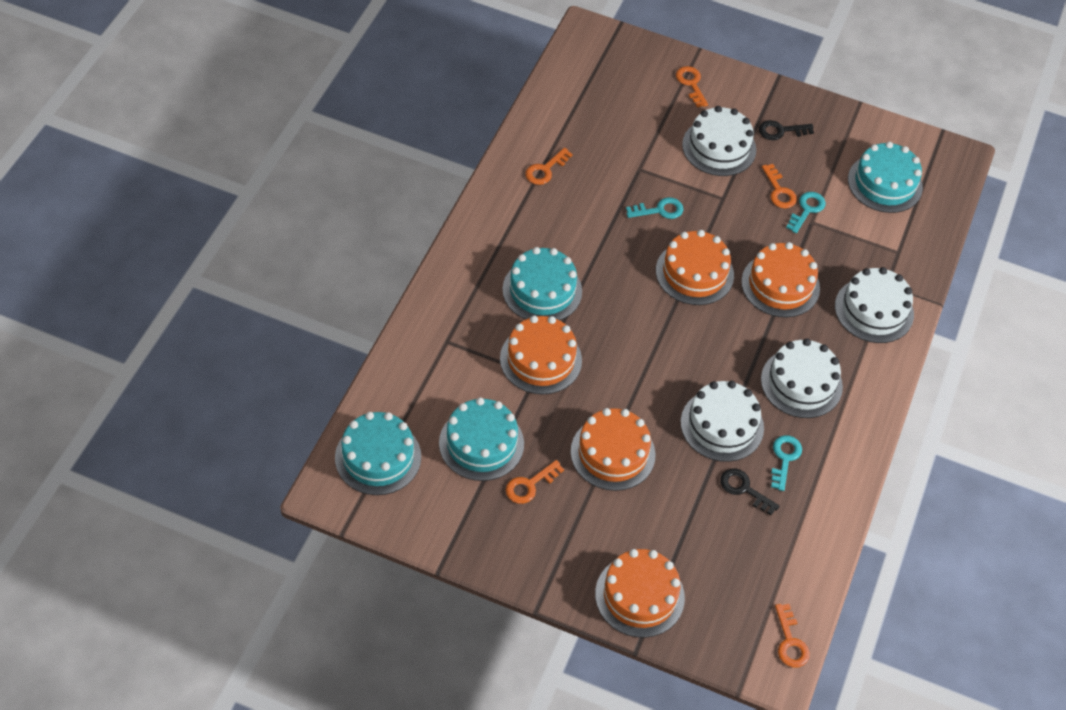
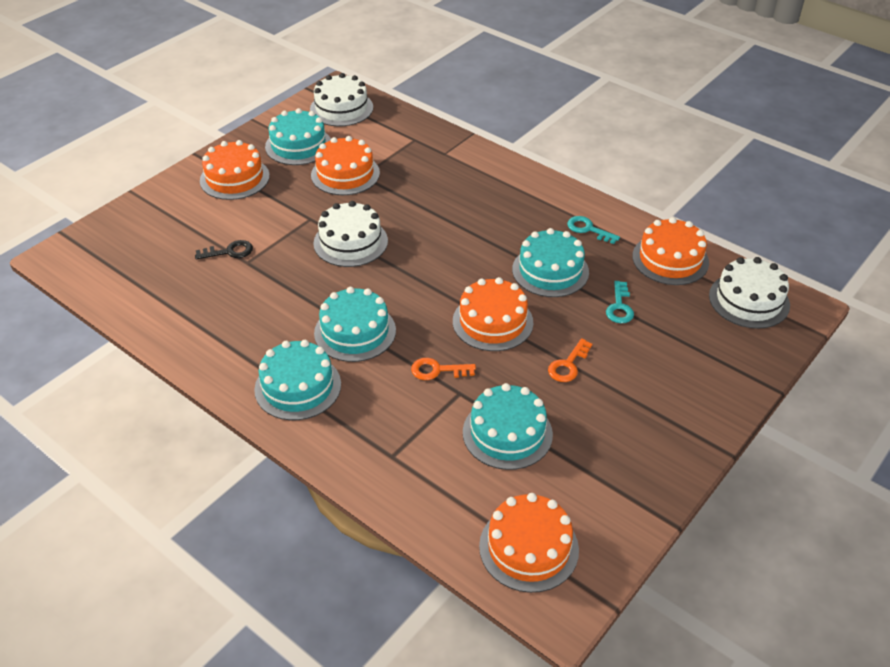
black key: 2 -> 1
orange key: 5 -> 2
turquoise cake: 4 -> 5
turquoise key: 3 -> 2
white cake: 4 -> 3

